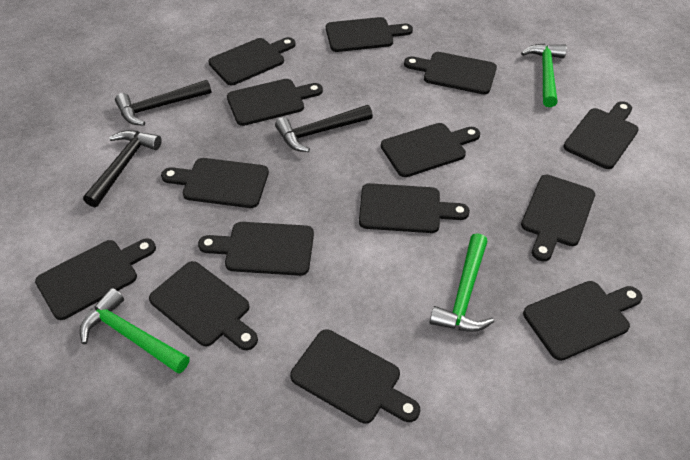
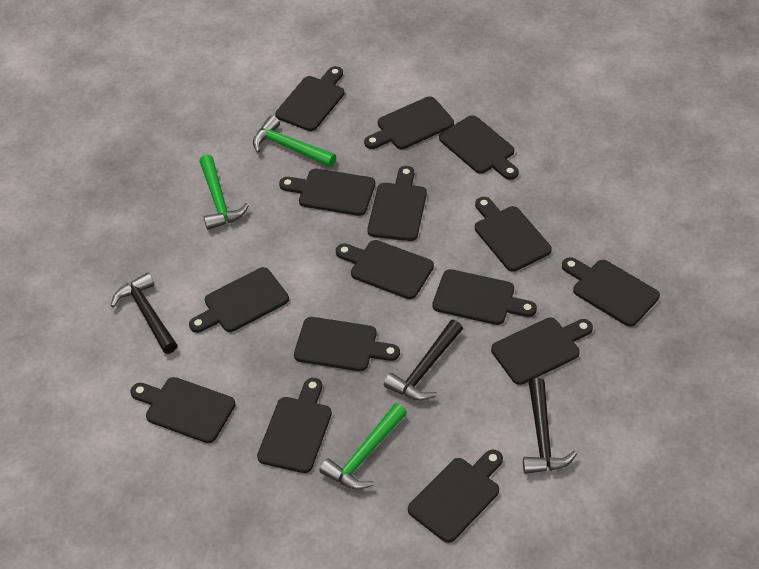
black cutting board: 14 -> 15

